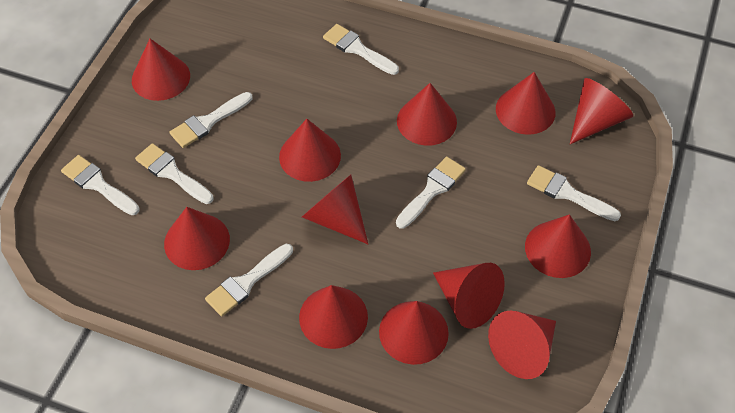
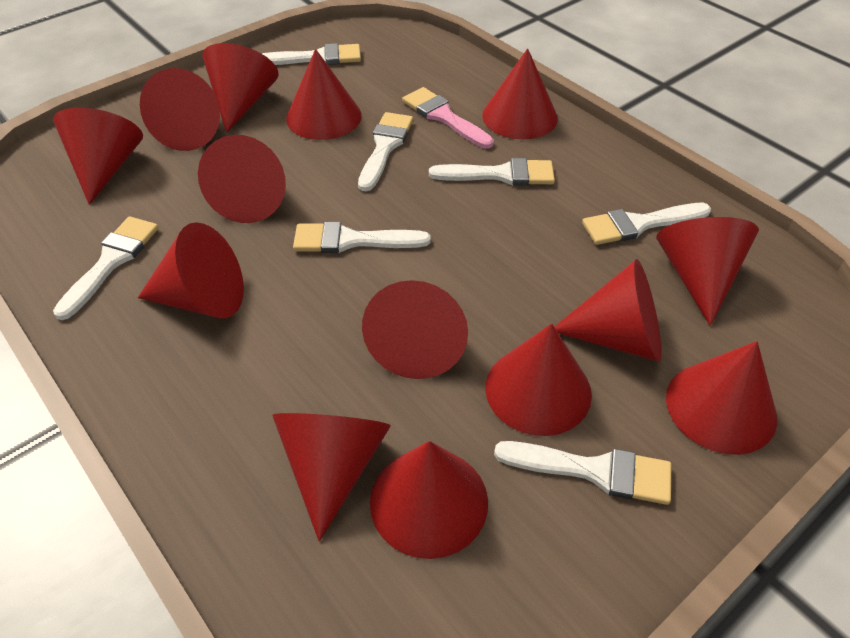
pink brush: 0 -> 1
red cone: 12 -> 14

